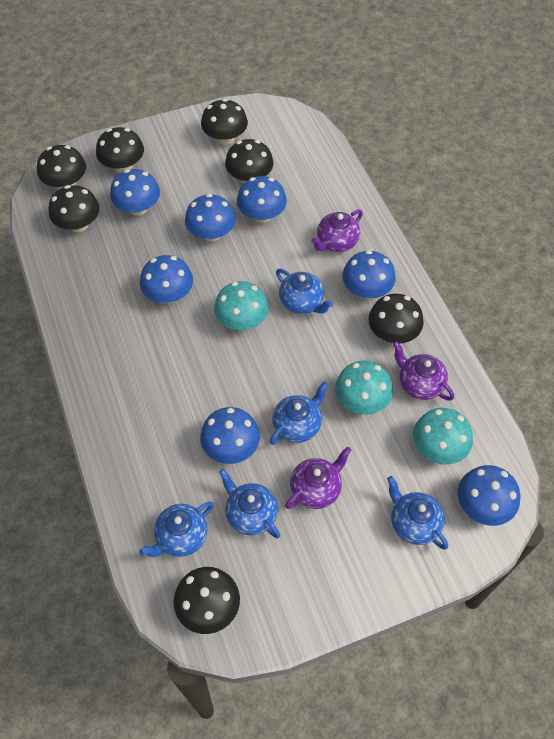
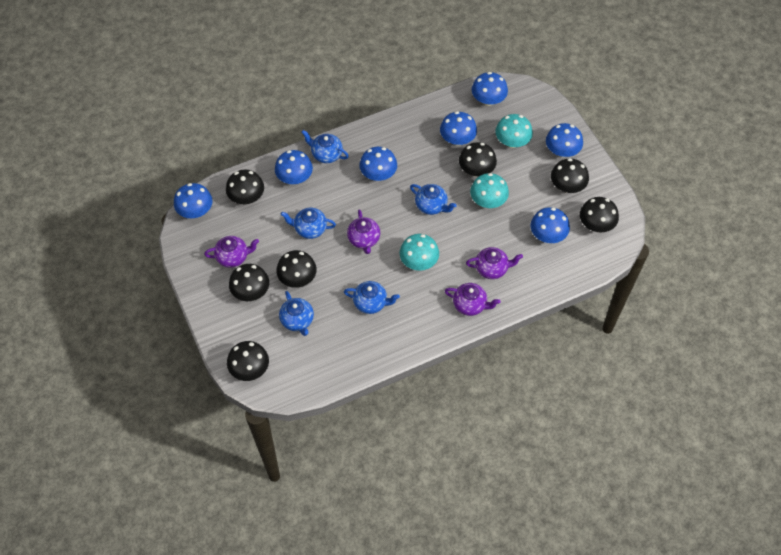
purple teapot: 3 -> 4

